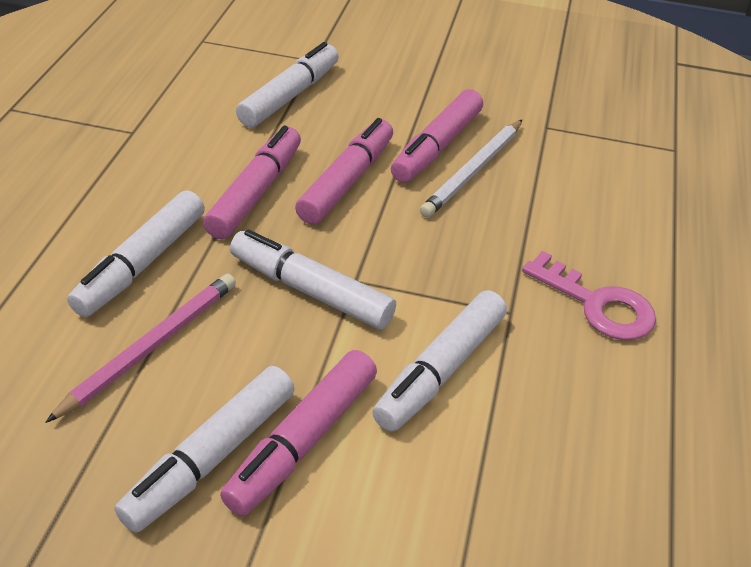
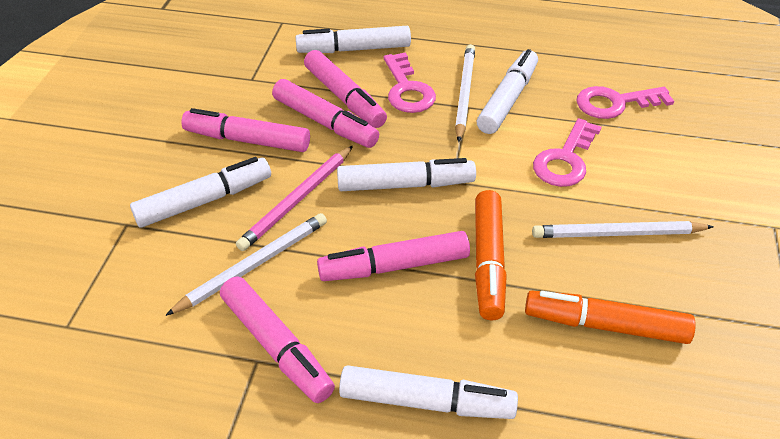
orange marker: 0 -> 2
pink key: 1 -> 3
pink marker: 4 -> 5
white pencil: 1 -> 3

